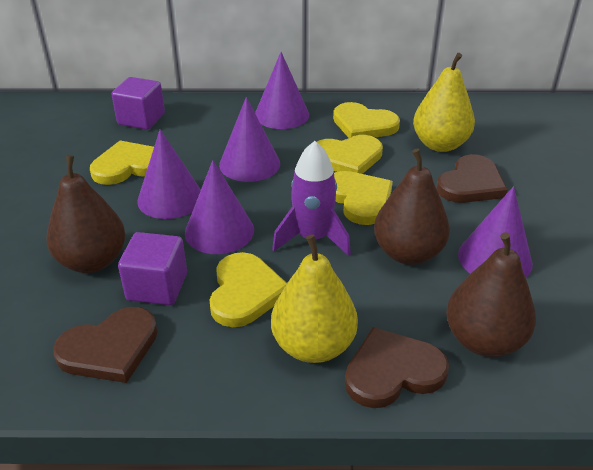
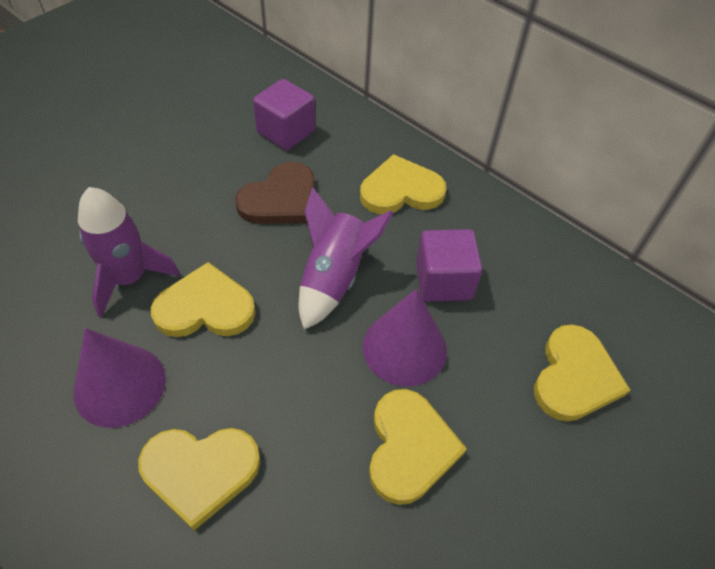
brown heart: 3 -> 1
brown pear: 3 -> 0
purple cone: 5 -> 2
purple rocket: 1 -> 2
yellow pear: 2 -> 0

